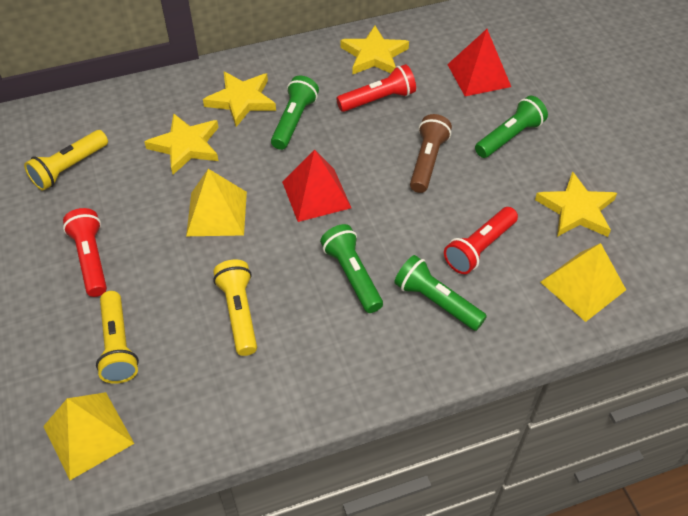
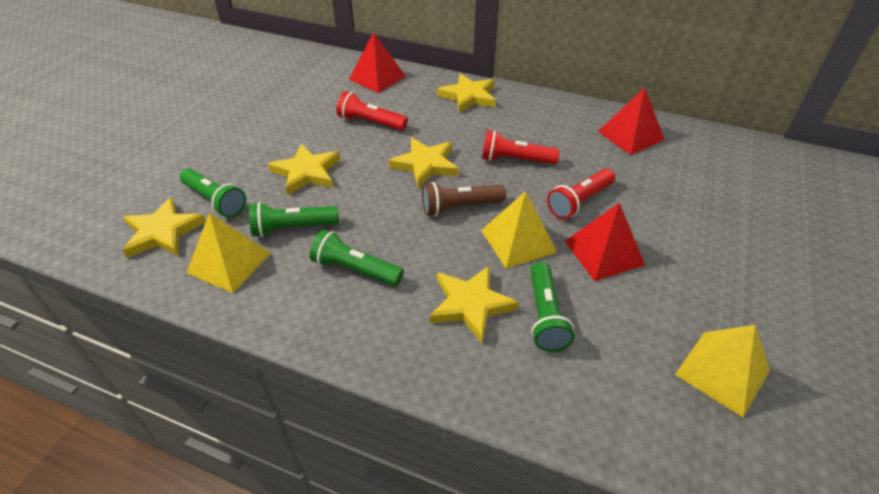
red pyramid: 2 -> 3
yellow flashlight: 3 -> 0
yellow star: 4 -> 5

